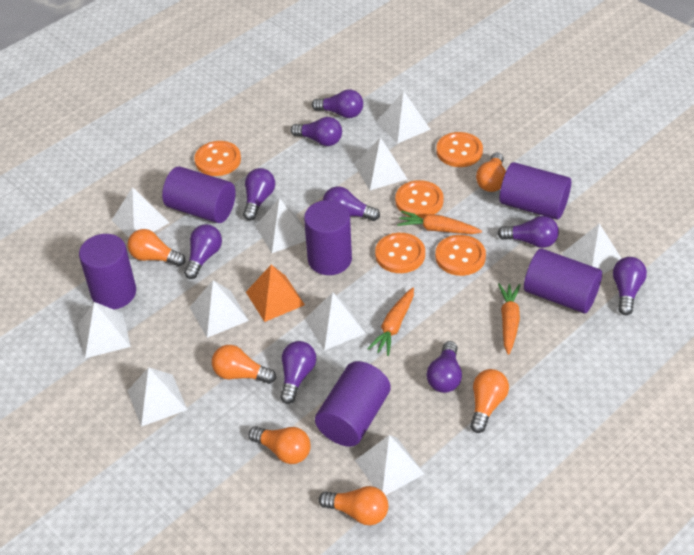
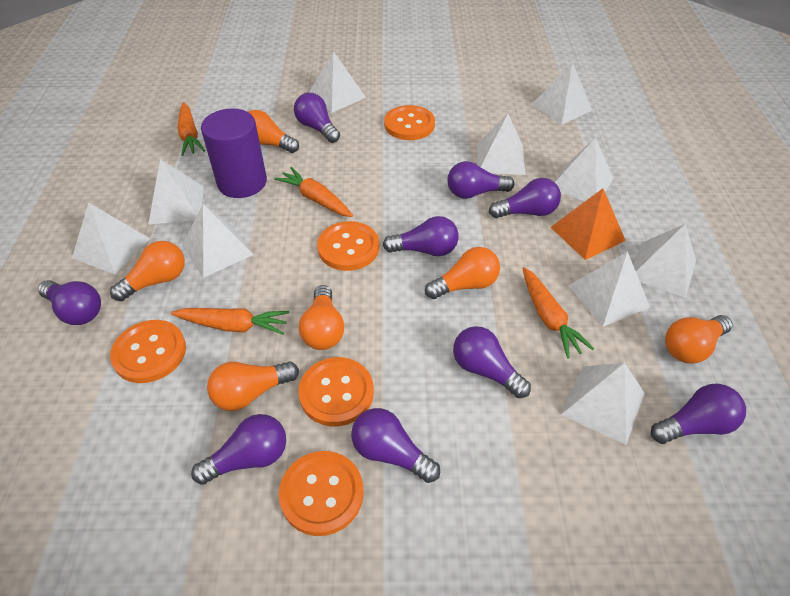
orange carrot: 3 -> 4
purple cylinder: 6 -> 1

